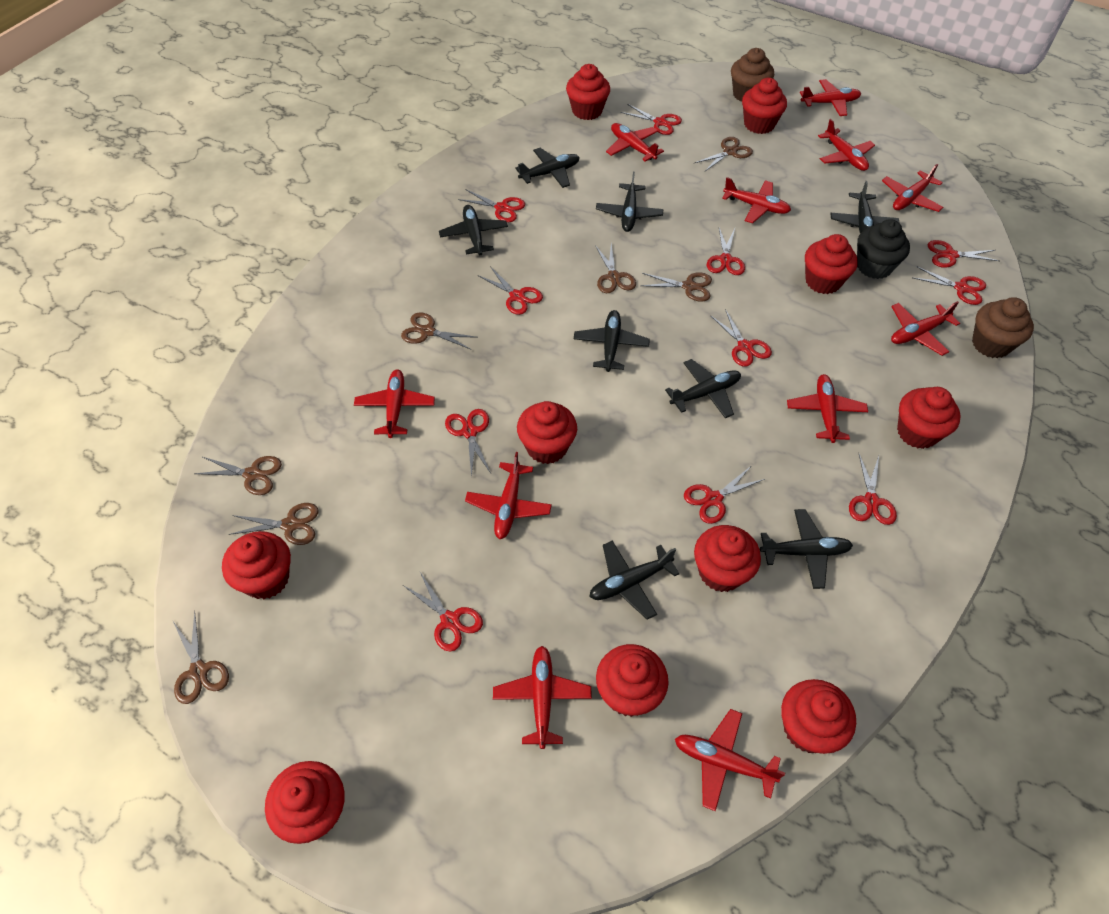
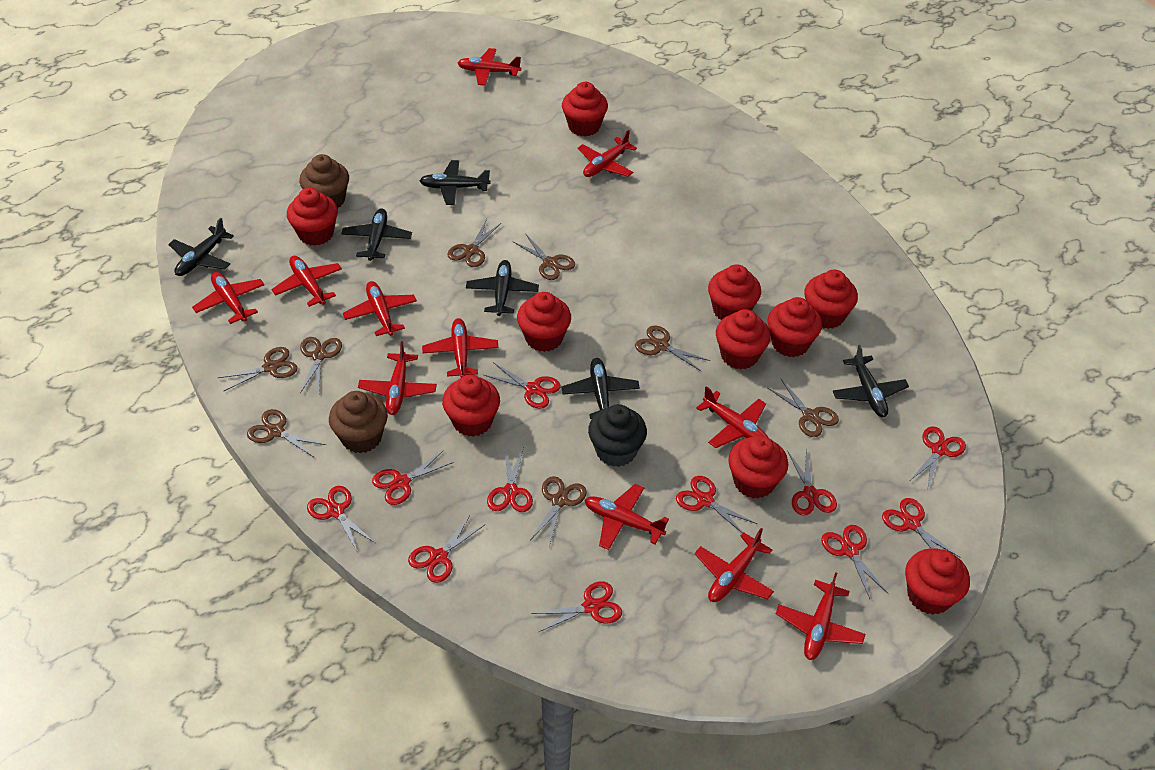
black plane: 8 -> 6
brown scissors: 7 -> 8

